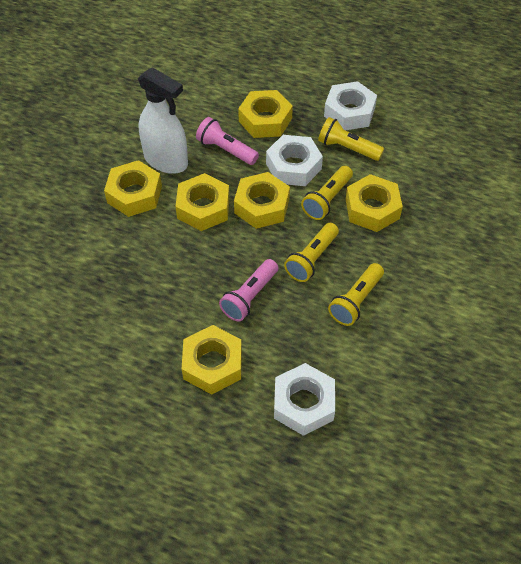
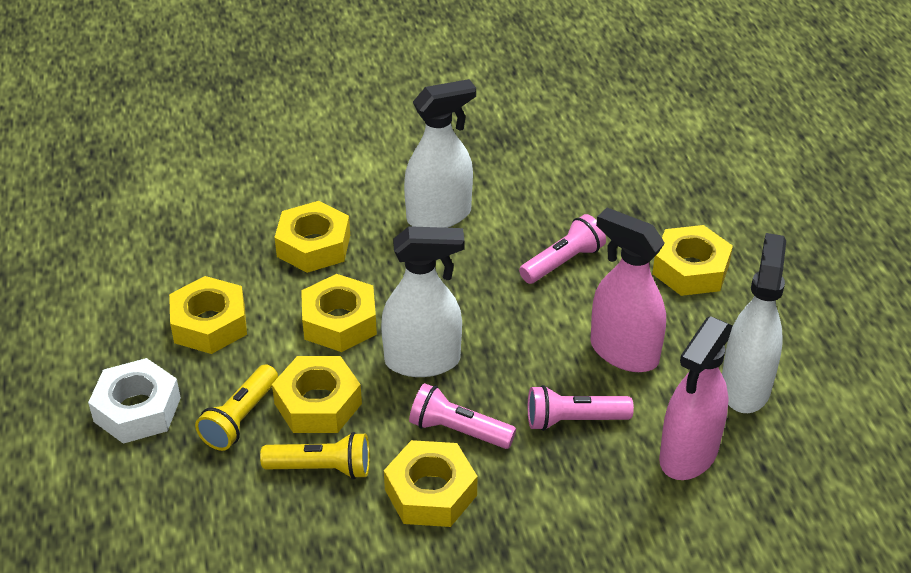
pink flashlight: 2 -> 3
pink spray bottle: 0 -> 2
white nut: 3 -> 1
white spray bottle: 1 -> 3
yellow flashlight: 4 -> 2

